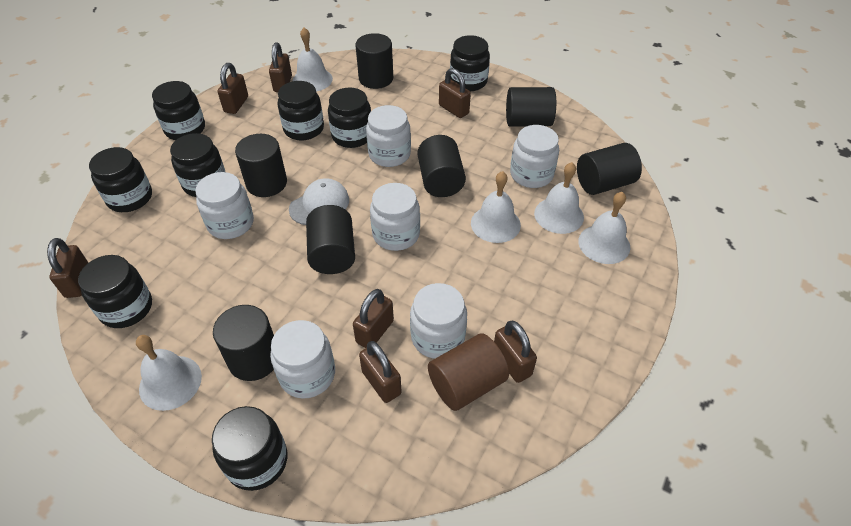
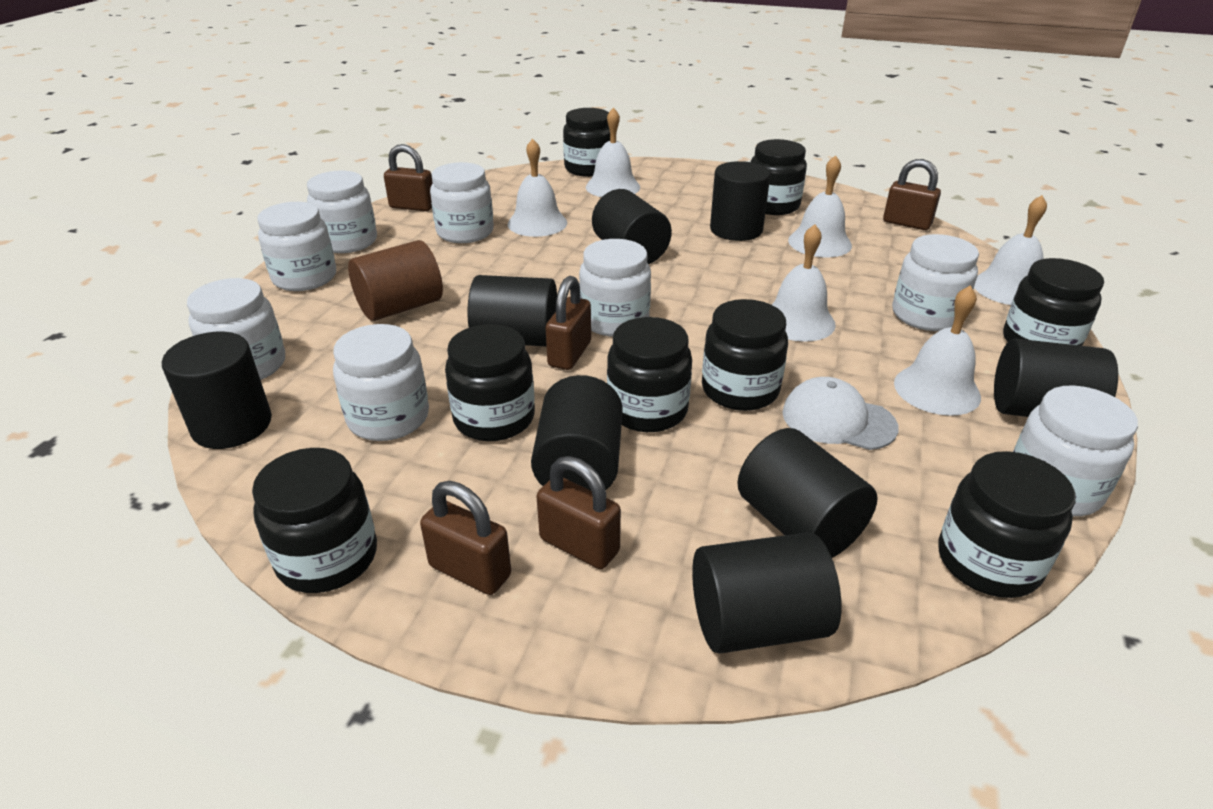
black cylinder: 7 -> 8
brown padlock: 7 -> 5
white bell: 5 -> 6
white jar: 6 -> 8

